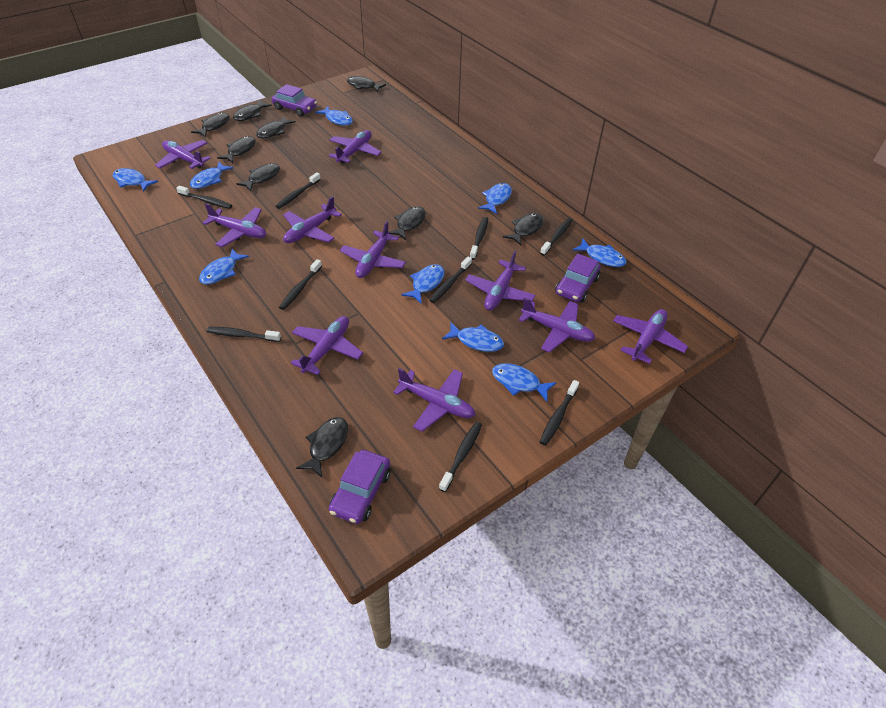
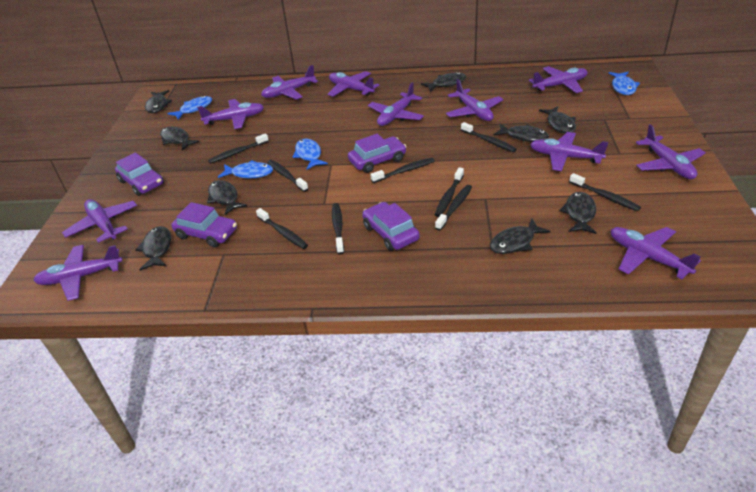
blue fish: 9 -> 4
purple car: 3 -> 4
purple plane: 10 -> 11

